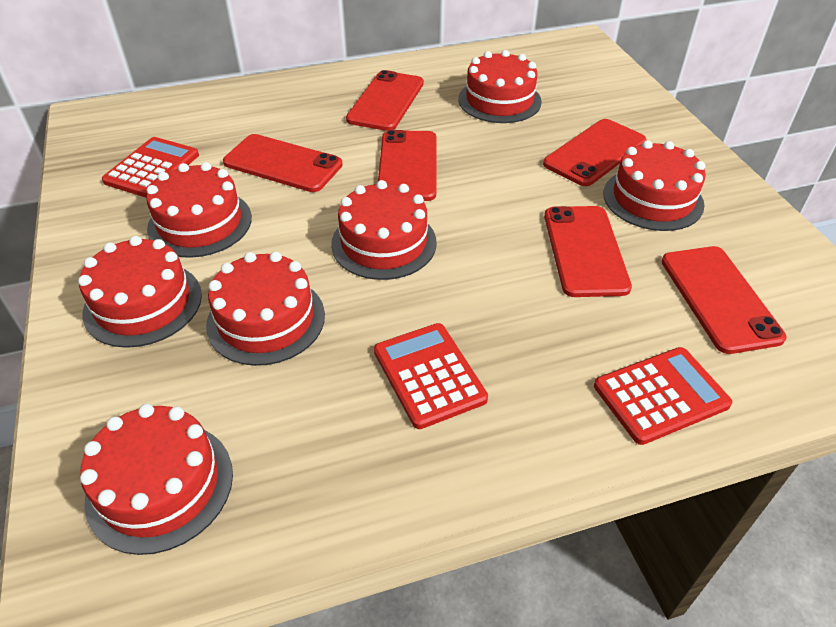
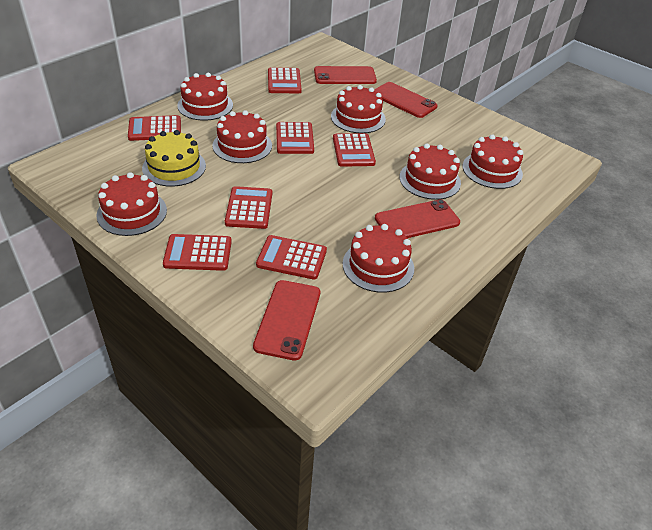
red calculator: 3 -> 7
red phone: 6 -> 4
yellow cake: 0 -> 1

